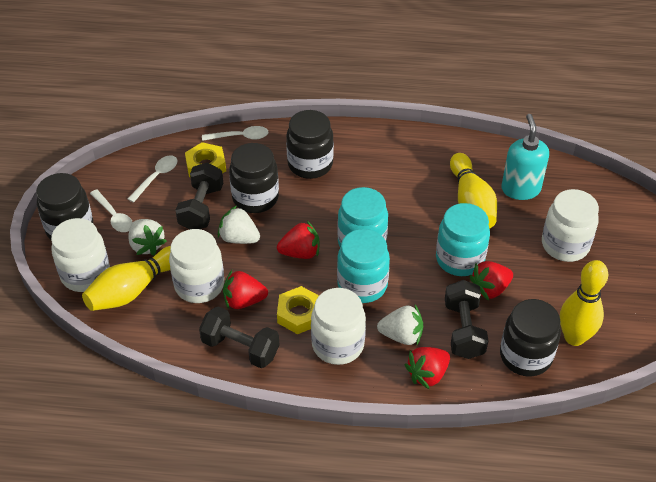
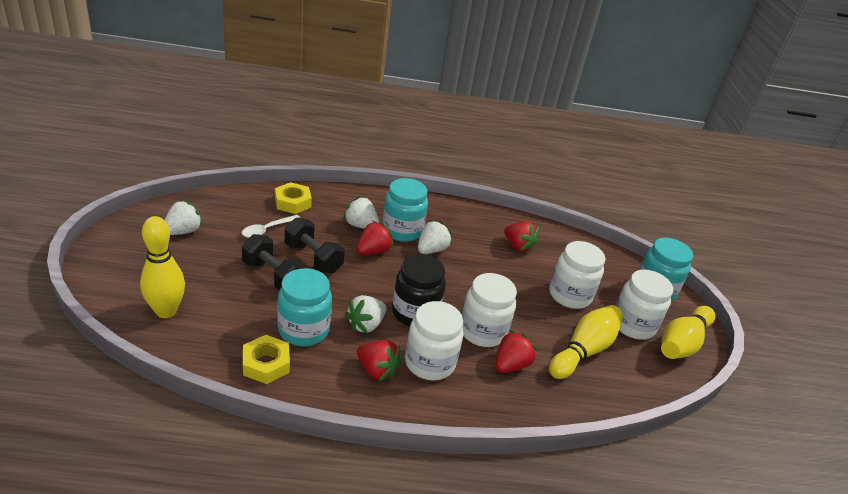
black dumbbell: 3 -> 2
black jar: 4 -> 1
turquoise soap dispenser: 1 -> 0
white spoon: 3 -> 1
white strawberry: 3 -> 4

